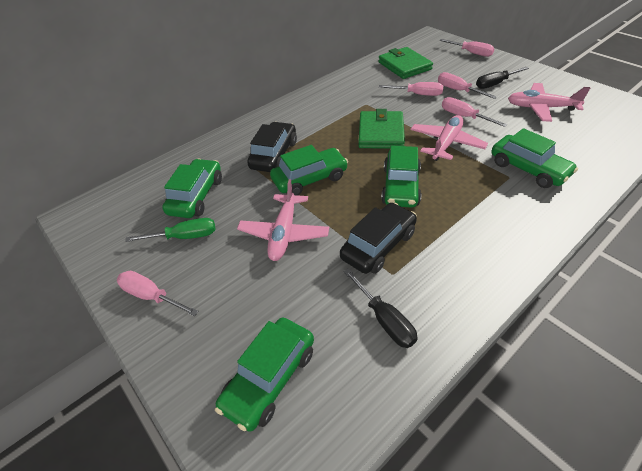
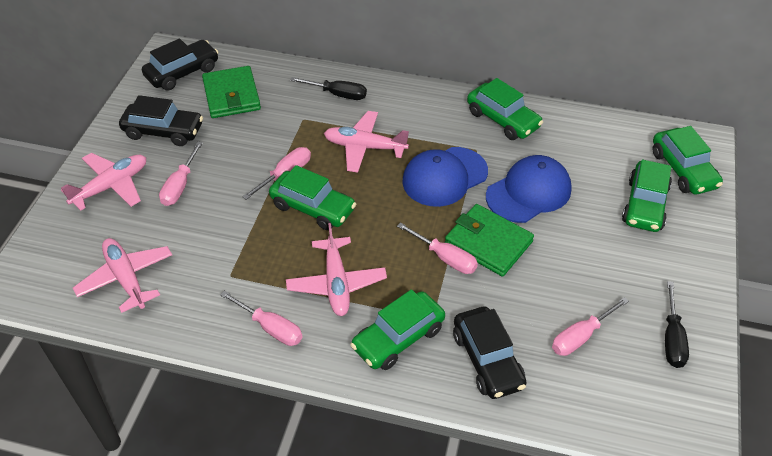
black car: 2 -> 3
blue cap: 0 -> 2
green screwdriver: 1 -> 0
pink plane: 3 -> 4

